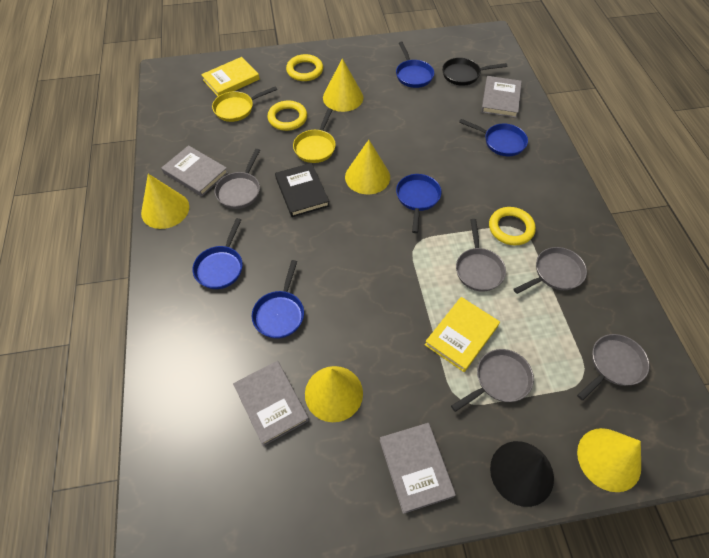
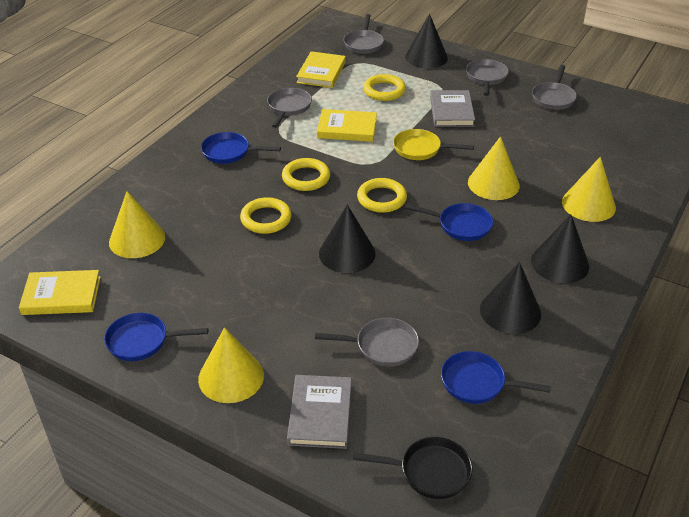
black book: 1 -> 0
black cone: 1 -> 4
blue pan: 5 -> 4
grey book: 4 -> 2
yellow book: 2 -> 3
yellow cone: 5 -> 4
yellow pan: 2 -> 1
yellow ring: 3 -> 4

